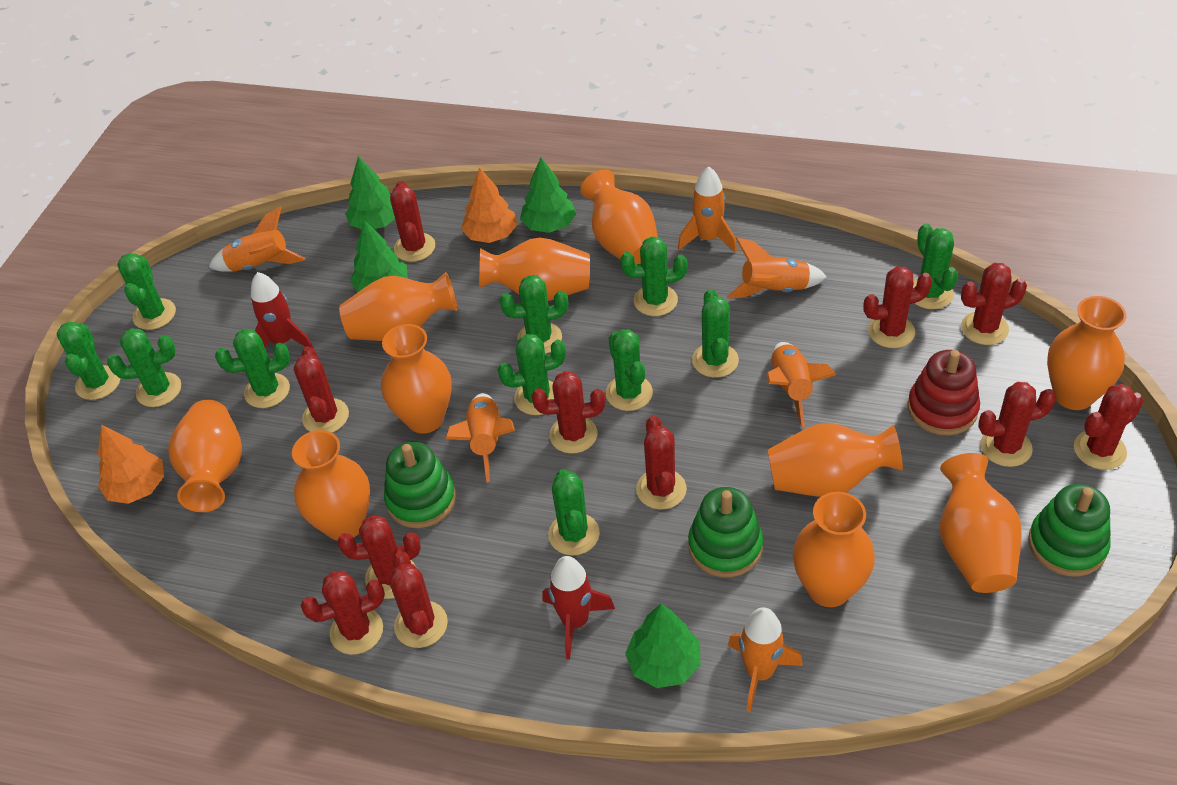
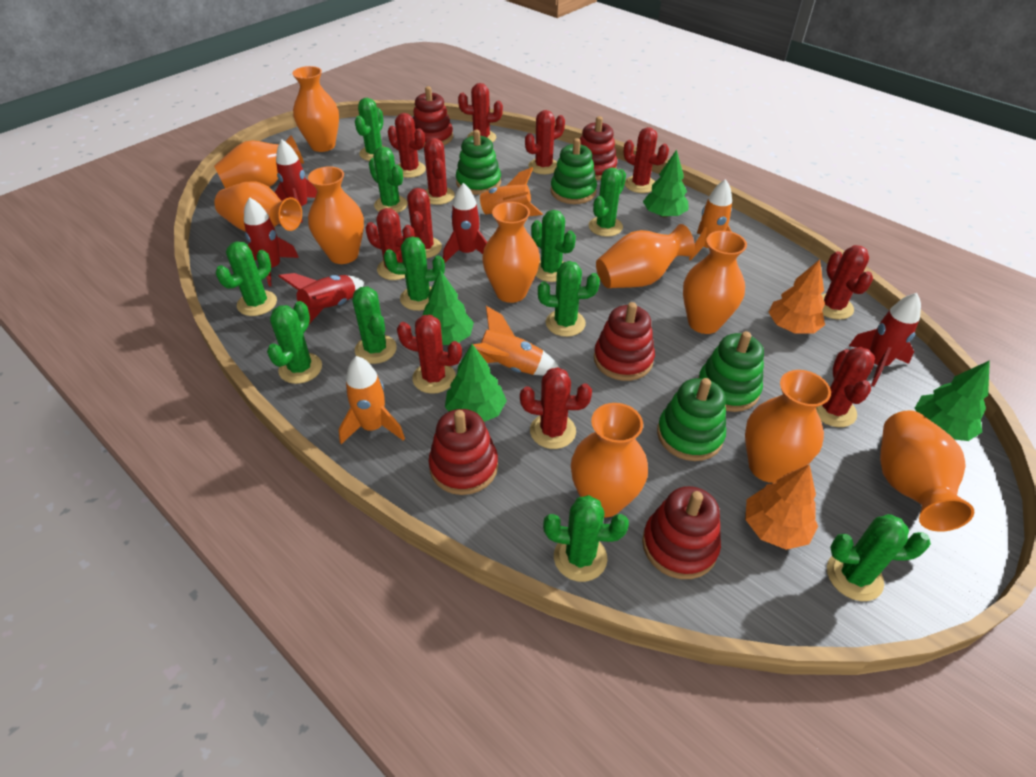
green stacking toy: 3 -> 4
orange rocket: 6 -> 4
red rocket: 2 -> 5
red stacking toy: 1 -> 5

